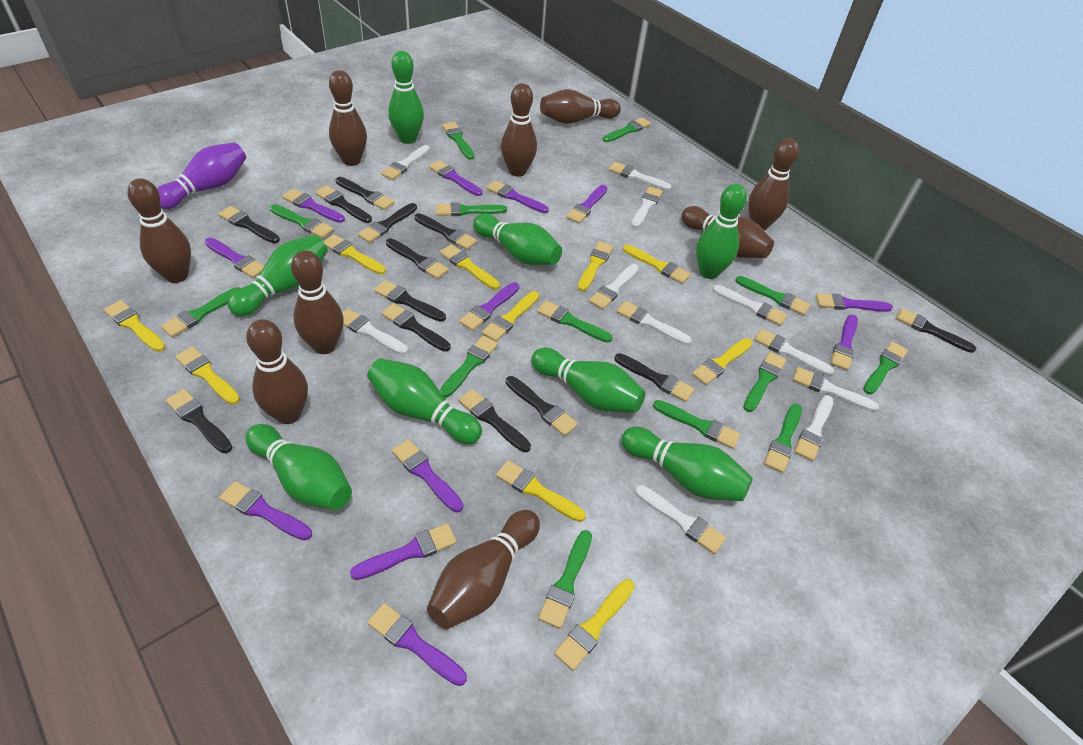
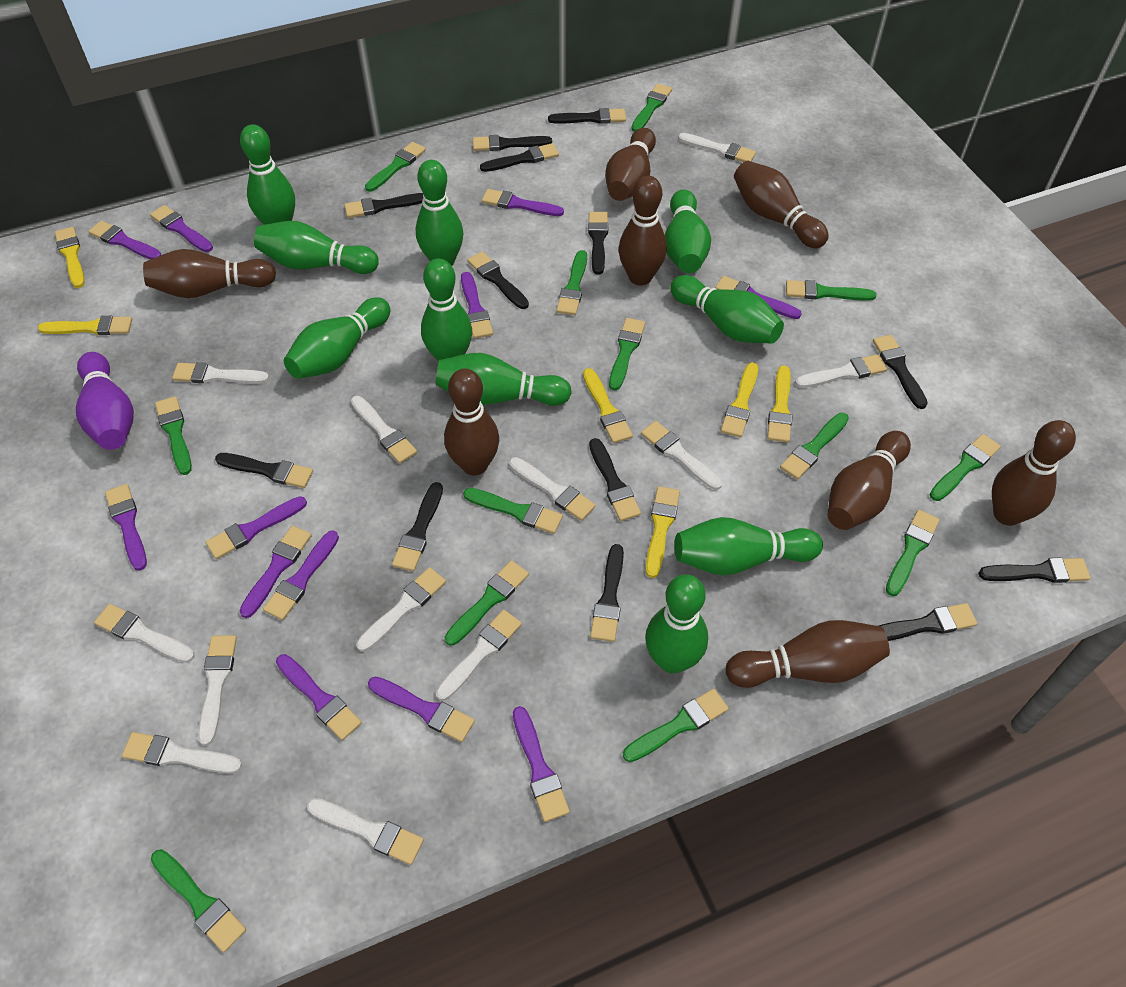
brown bowling pin: 9 -> 8
green bowling pin: 8 -> 10
white brush: 11 -> 12
yellow brush: 10 -> 6

